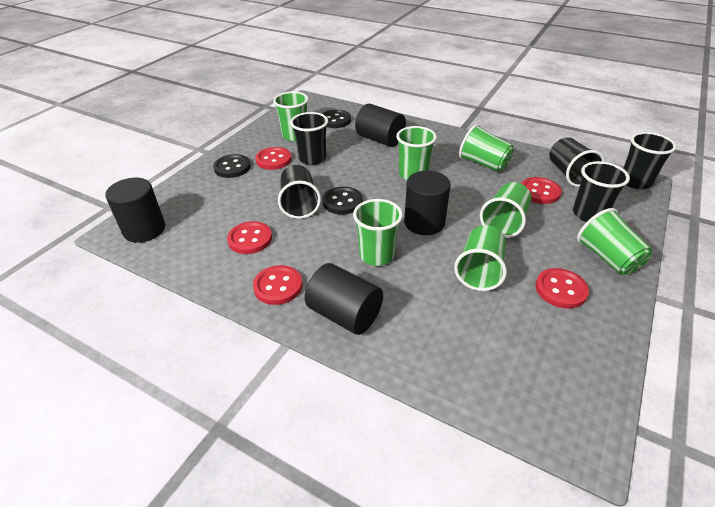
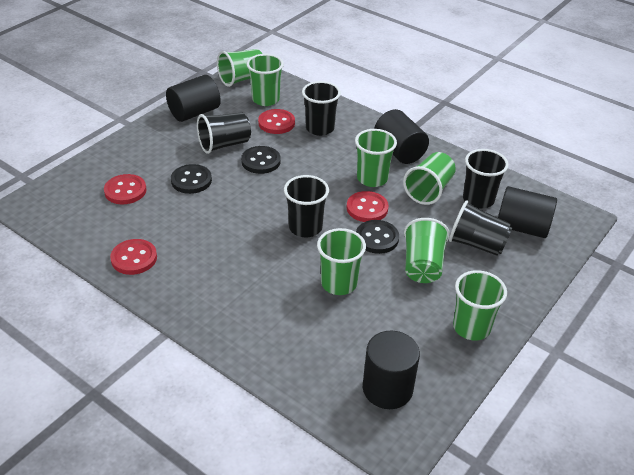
red button: 5 -> 4

